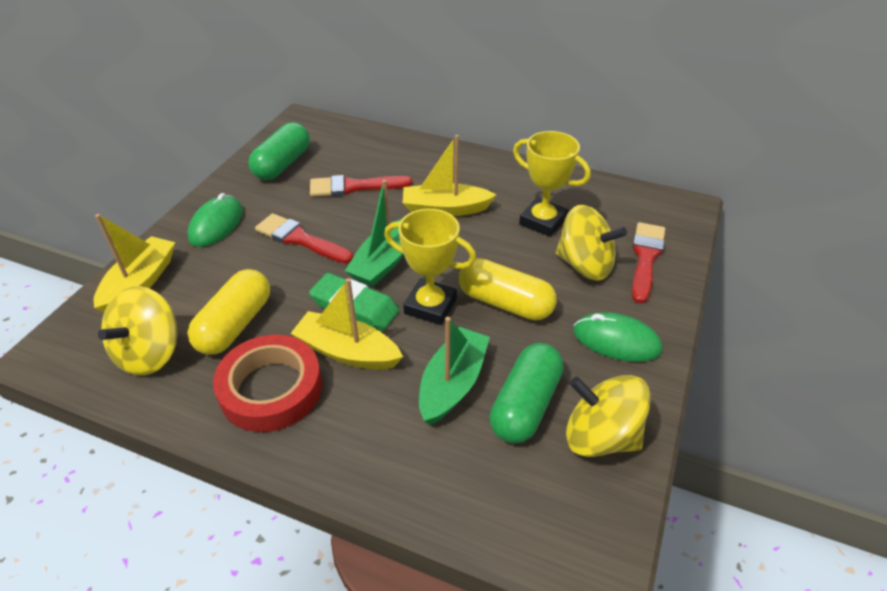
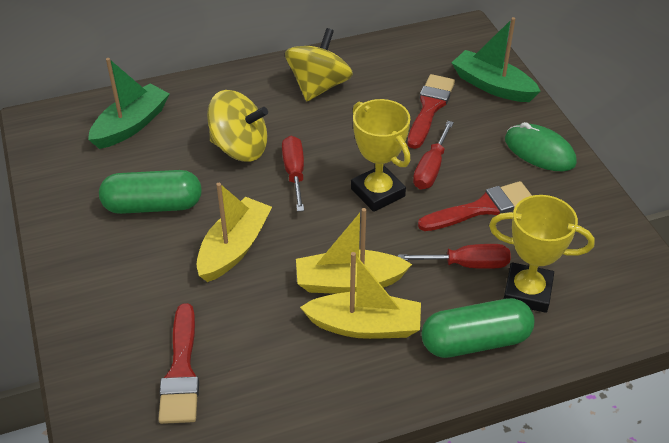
green eraser: 1 -> 0
green mouse: 2 -> 1
red screwdriver: 0 -> 3
red tape: 1 -> 0
yellow capsule: 2 -> 0
yellow spinning top: 3 -> 2

